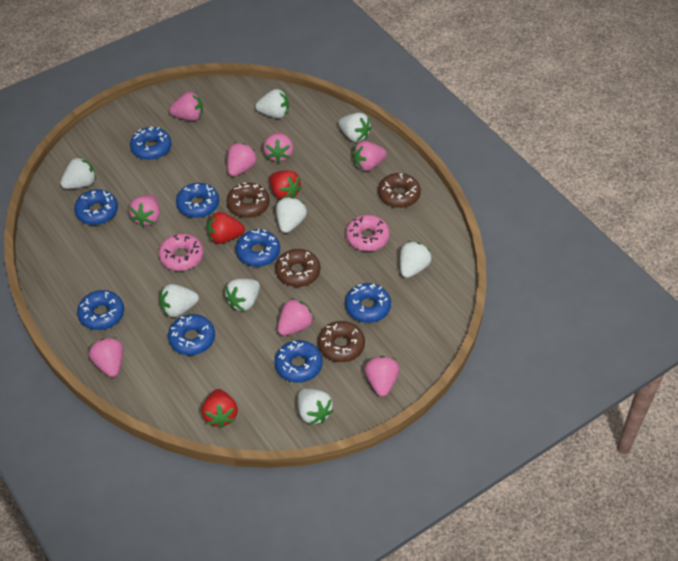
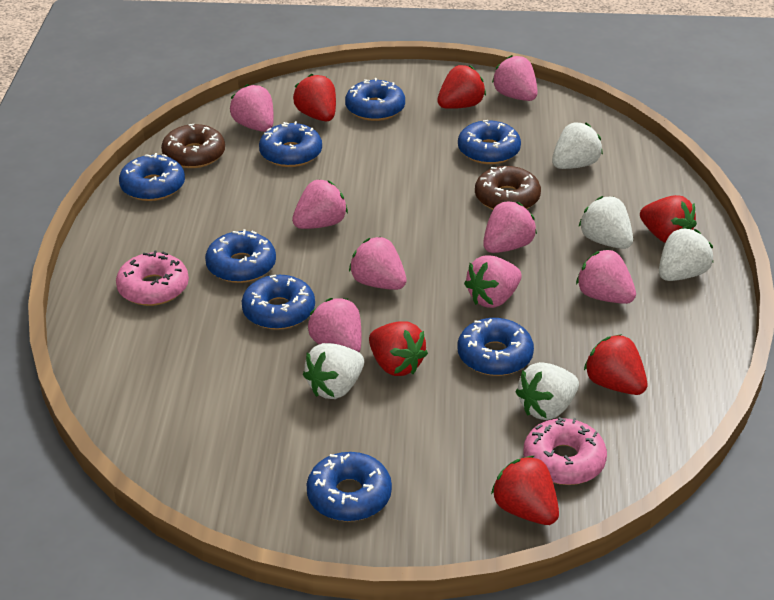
brown donut: 4 -> 2
red strawberry: 3 -> 6
white strawberry: 8 -> 5

